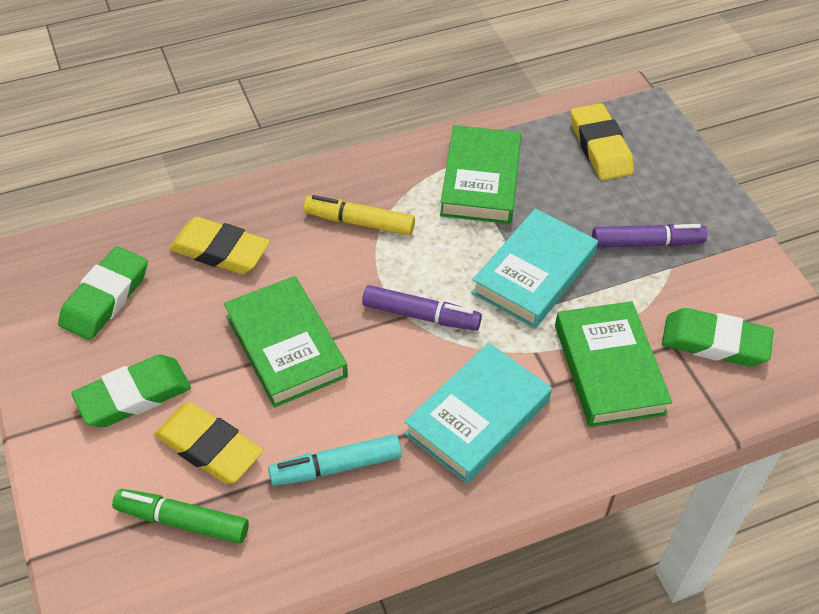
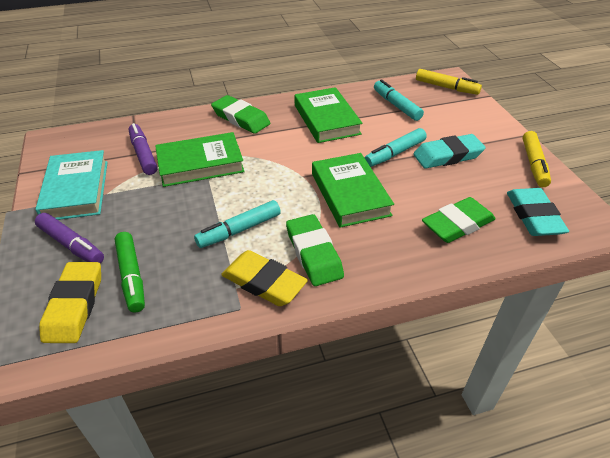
turquoise book: 2 -> 1
turquoise eraser: 0 -> 2
turquoise marker: 1 -> 3
yellow eraser: 3 -> 2
yellow marker: 1 -> 2

